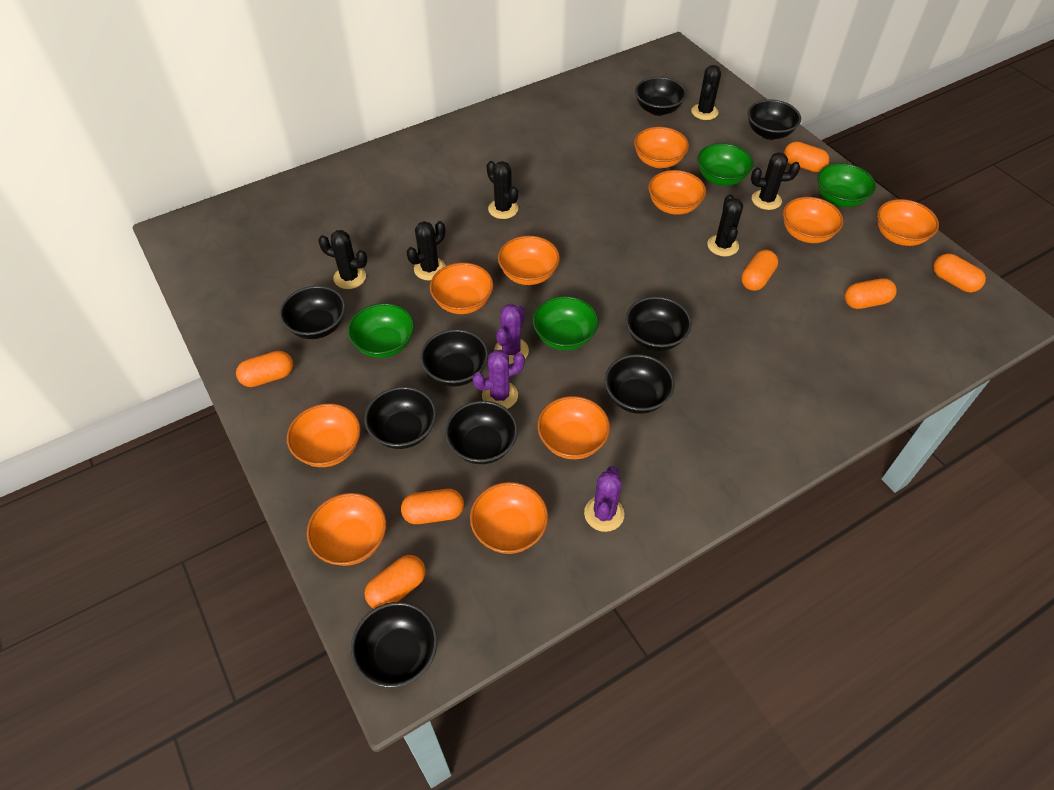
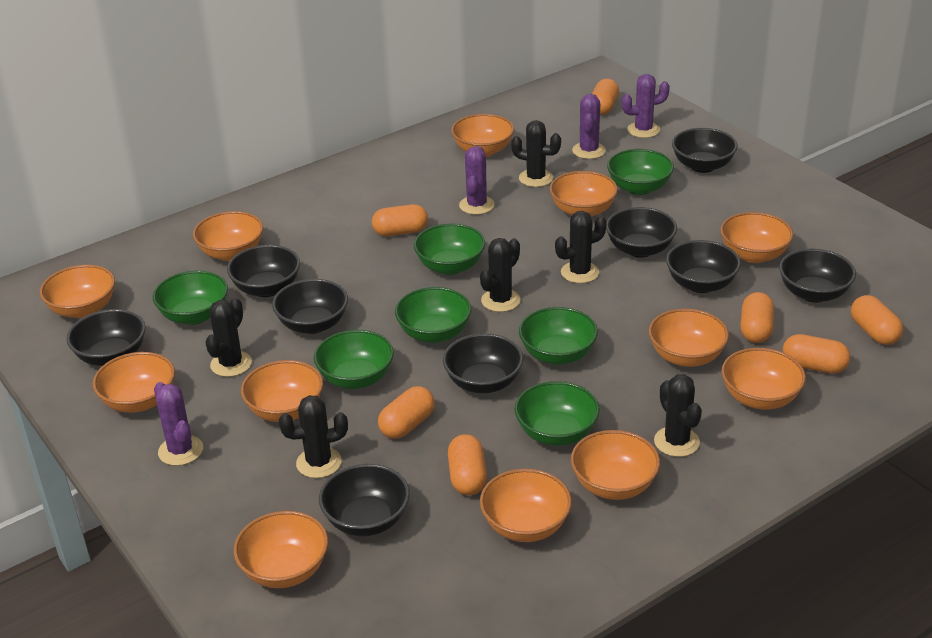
green bowl: 4 -> 7
orange bowl: 10 -> 12
purple cactus: 3 -> 4

